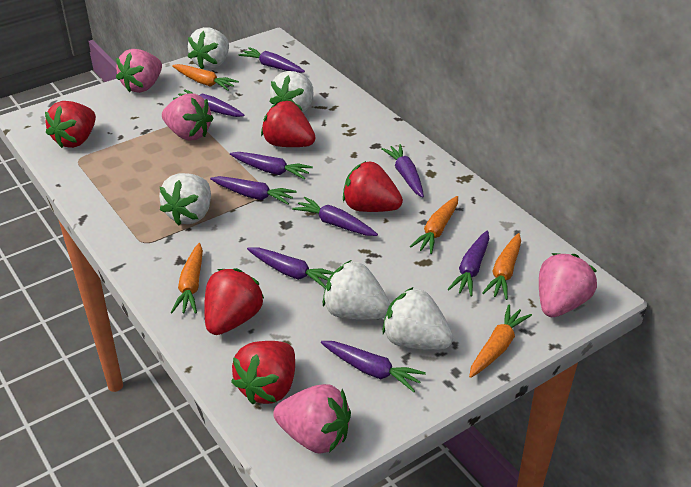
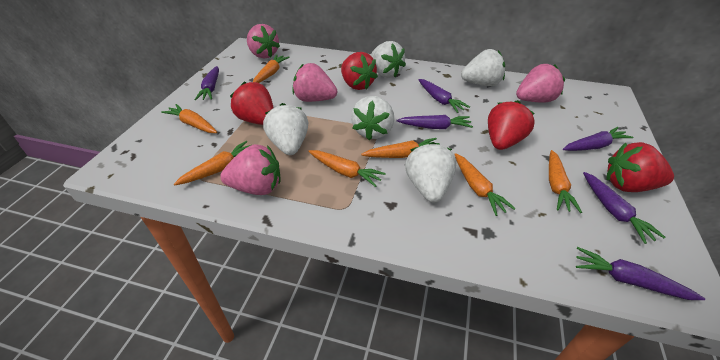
orange carrot: 5 -> 7
purple carrot: 9 -> 6
red strawberry: 5 -> 4

